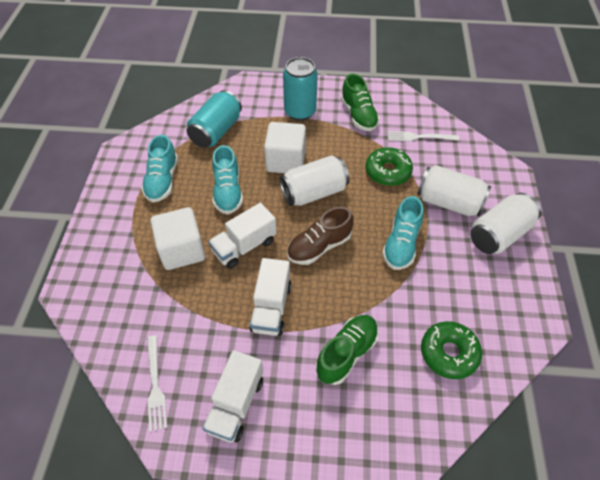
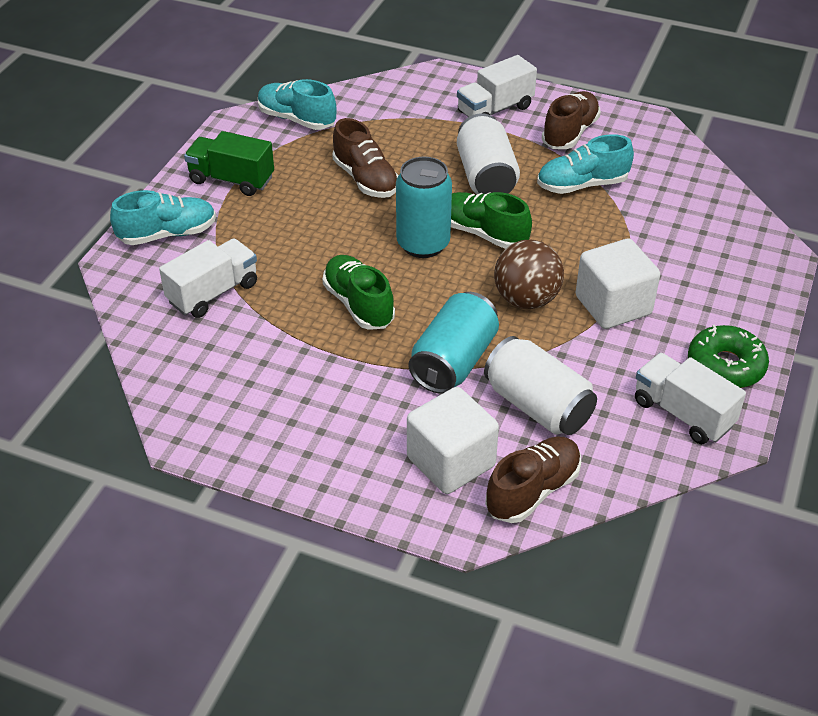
brown ball: 0 -> 1
brown shoe: 1 -> 3
green donut: 2 -> 1
green truck: 0 -> 1
white can: 3 -> 2
white fork: 2 -> 0

